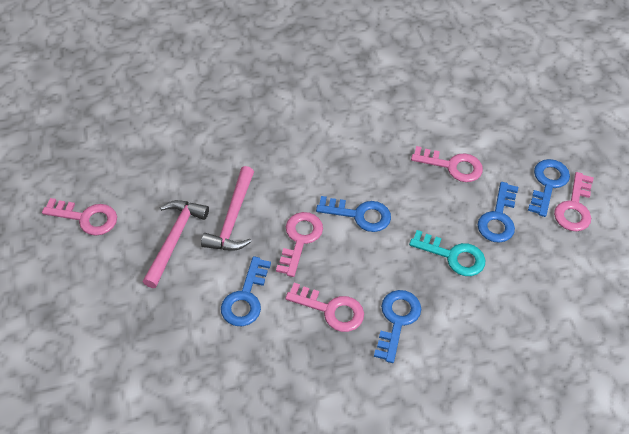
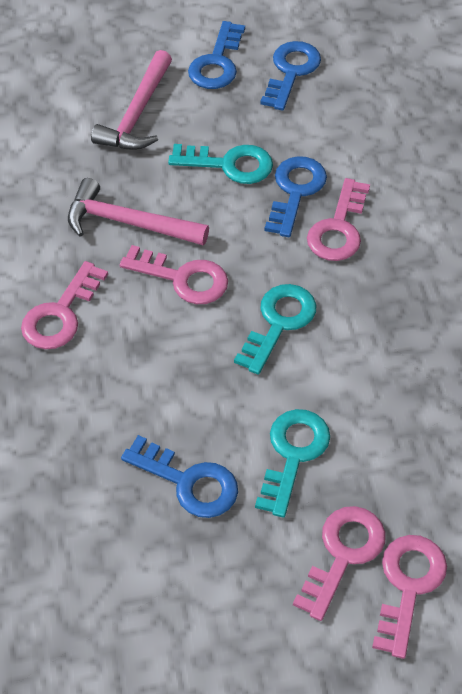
blue key: 5 -> 4
turquoise key: 1 -> 3

